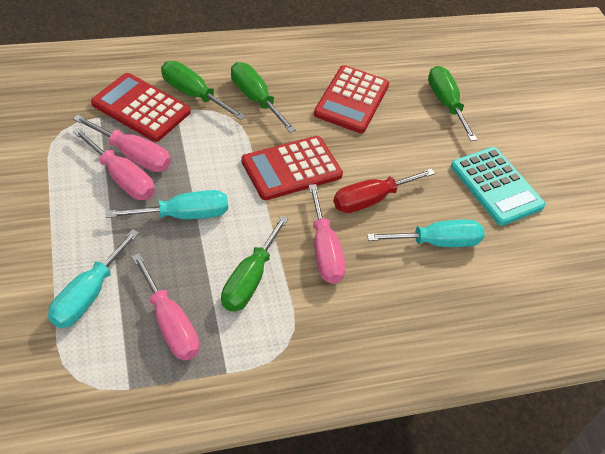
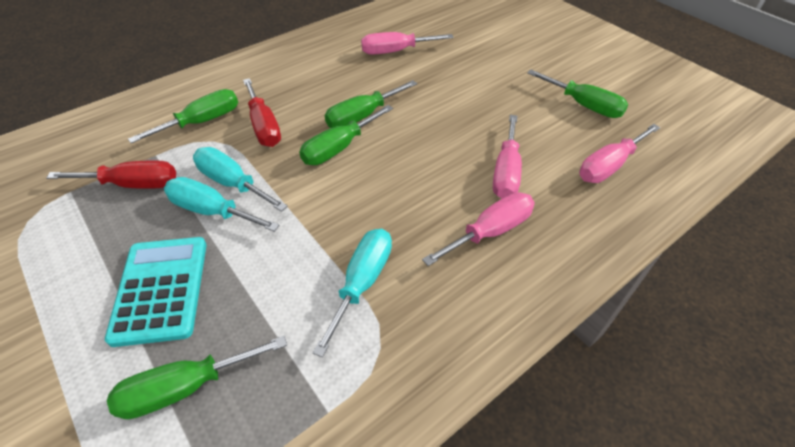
green screwdriver: 4 -> 5
red calculator: 3 -> 0
red screwdriver: 1 -> 2

